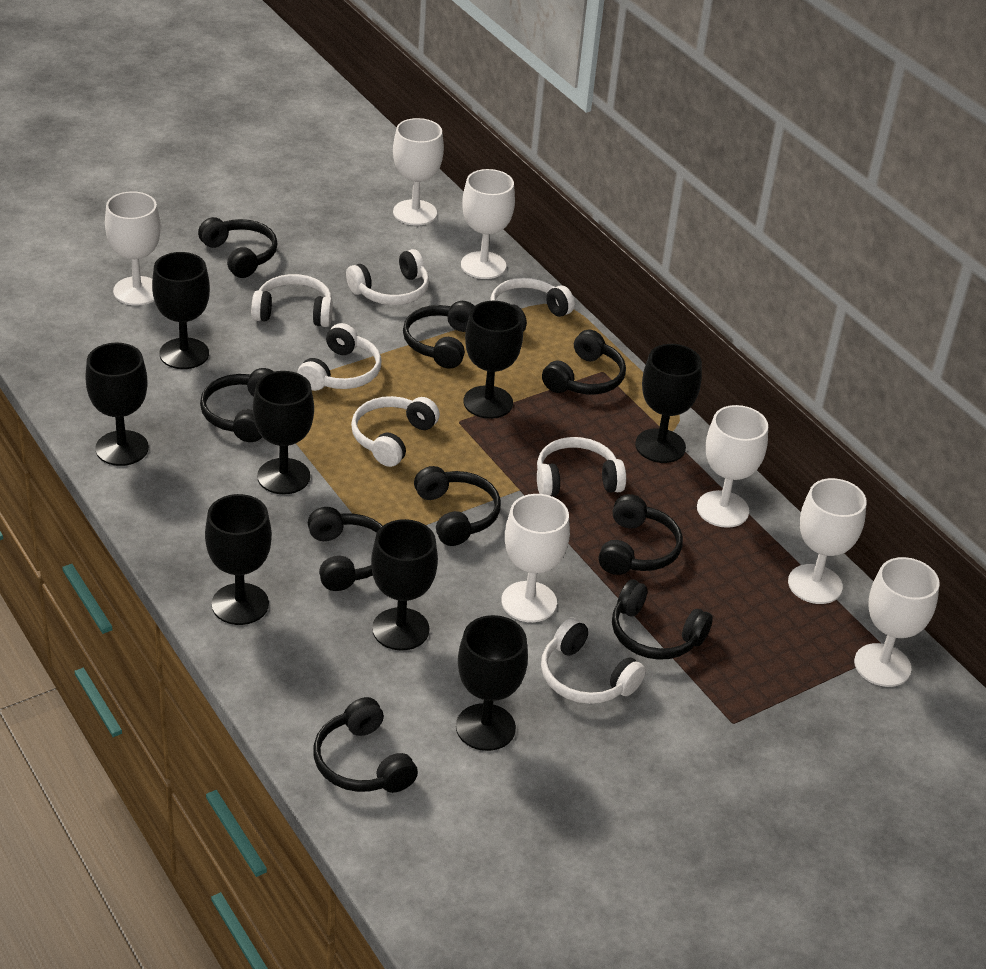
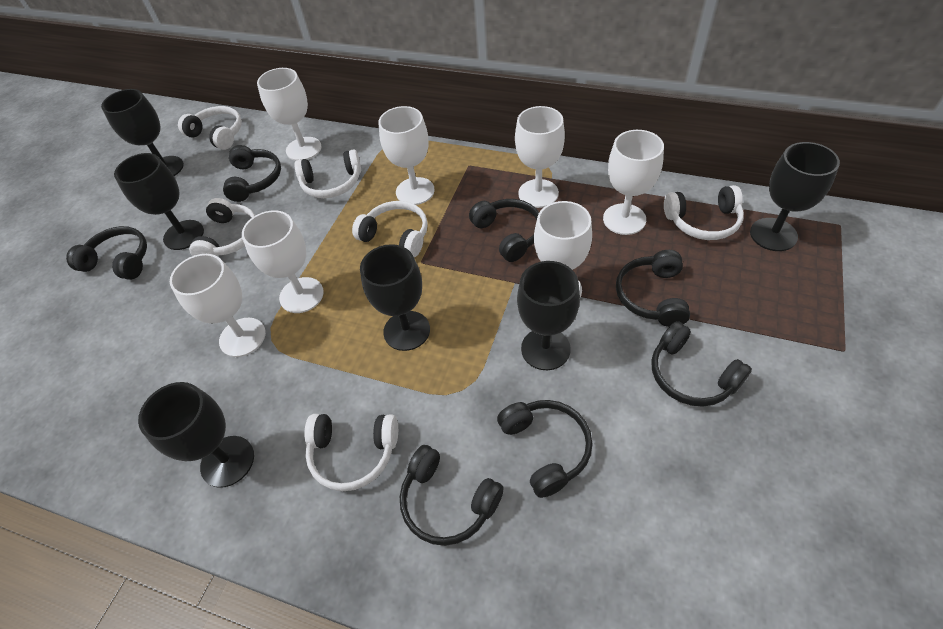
black goblet: 8 -> 6
black headphones: 9 -> 7
white headphones: 7 -> 6

